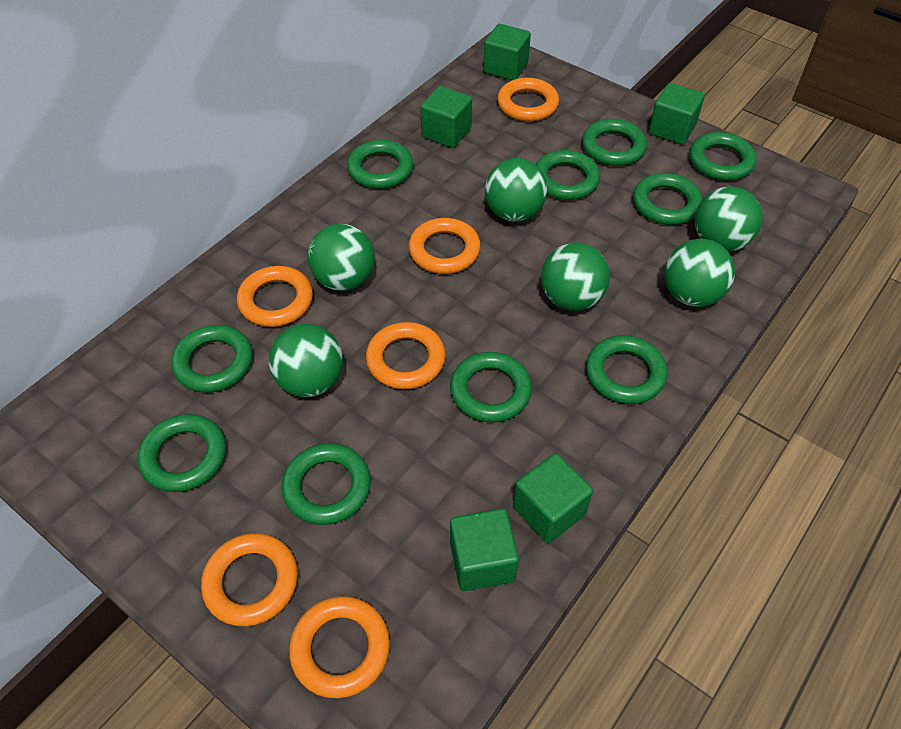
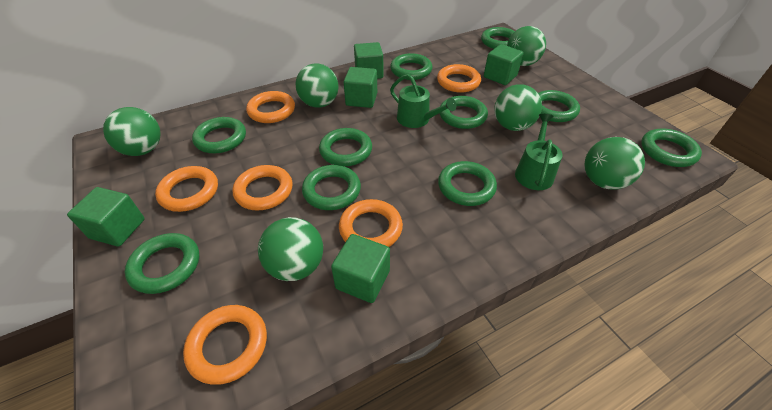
green watering can: 0 -> 2

